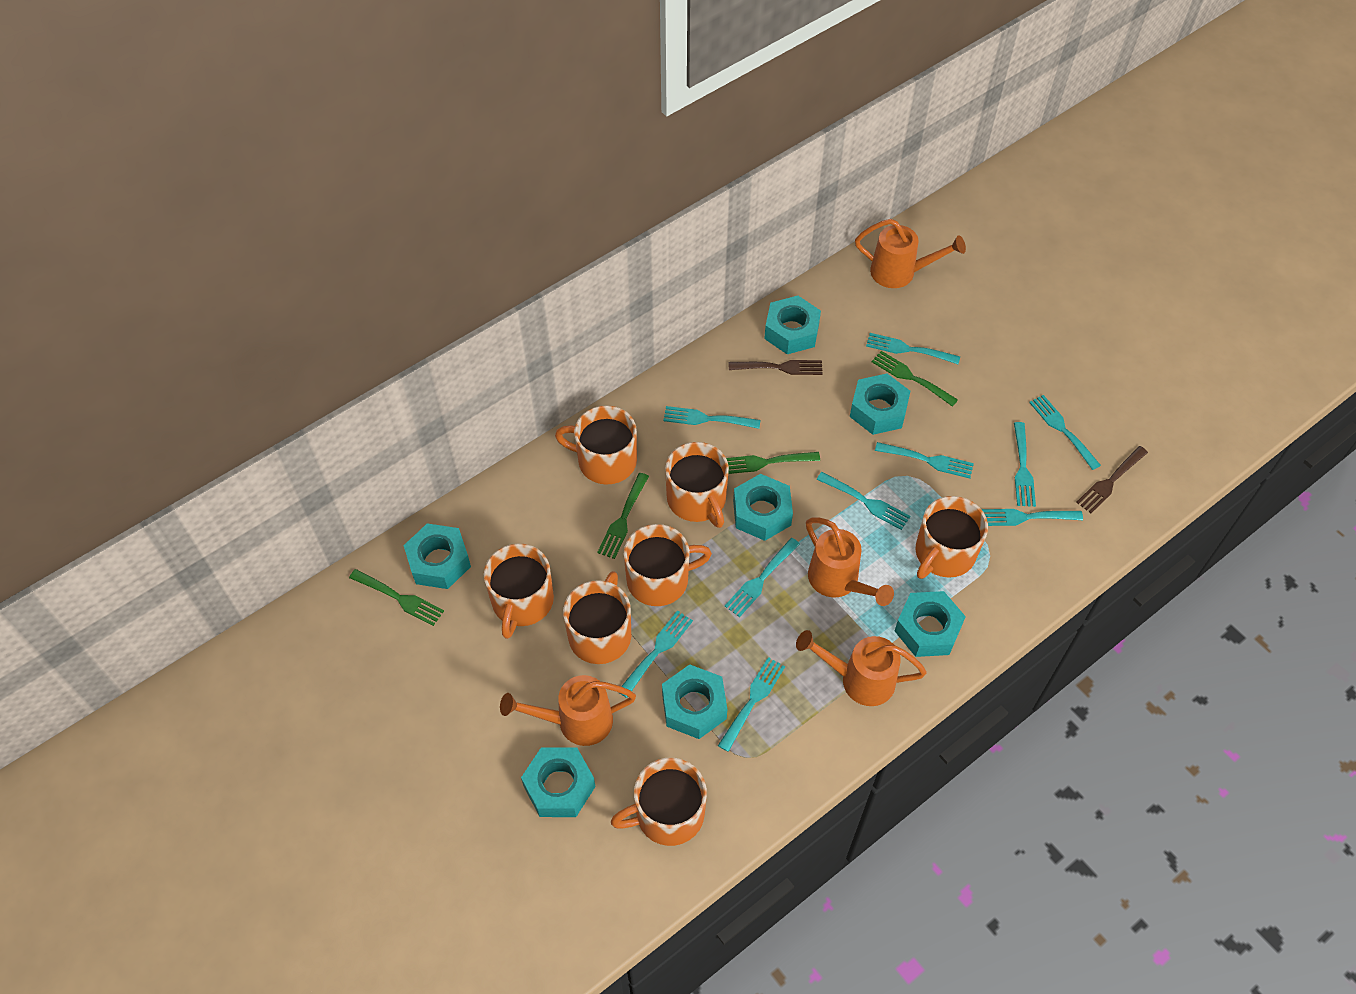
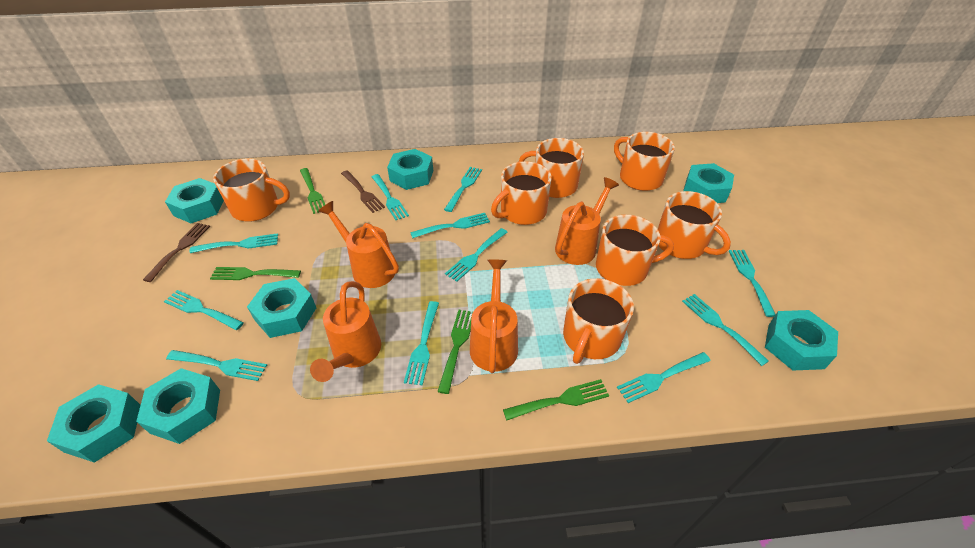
turquoise fork: 10 -> 11

